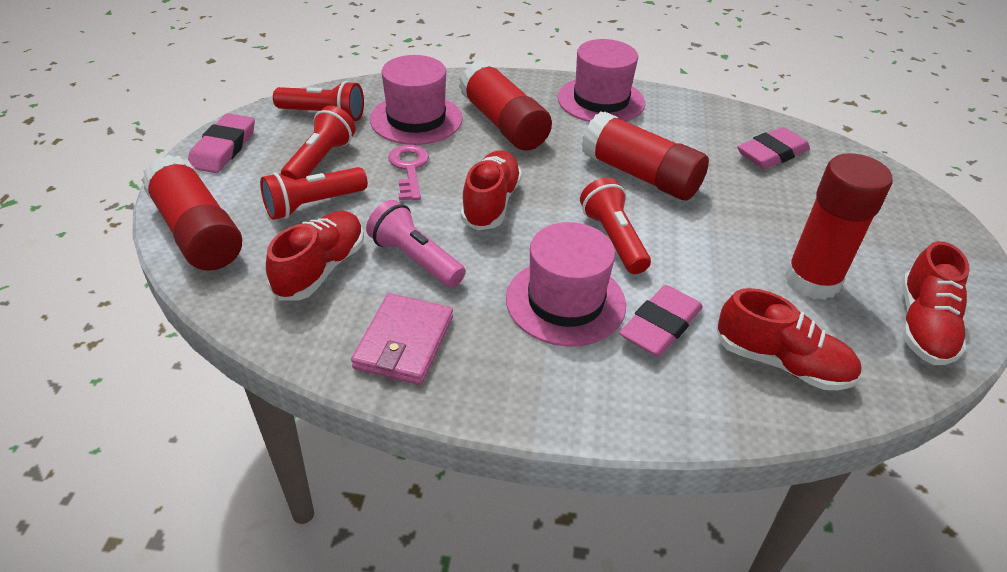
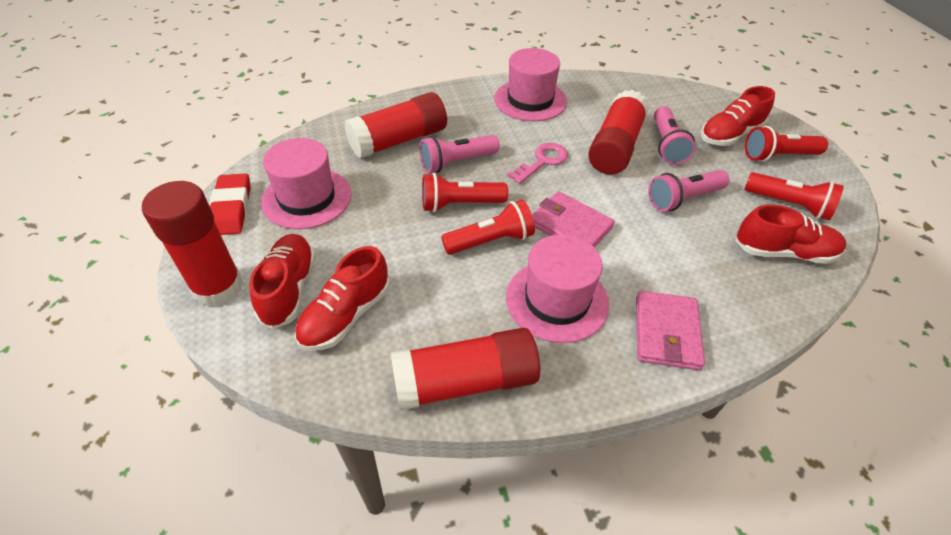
pink eraser: 3 -> 0
pink flashlight: 1 -> 3
pink wallet: 1 -> 2
red eraser: 0 -> 1

